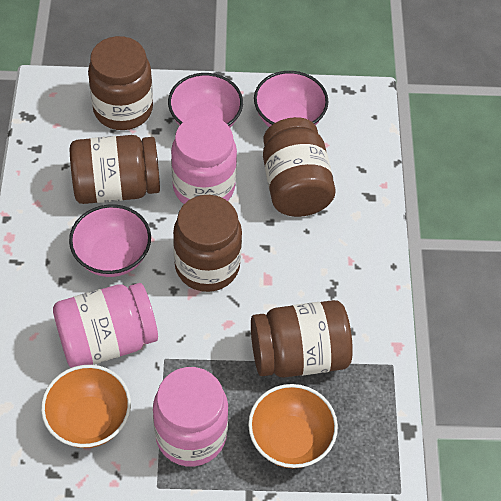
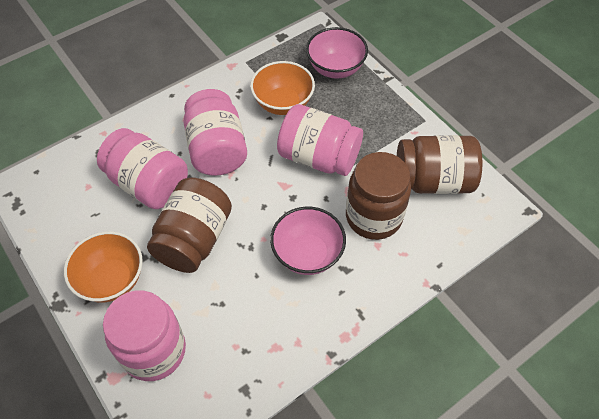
brown jar: 5 -> 3
pink bowl: 3 -> 2
pink jar: 3 -> 4

